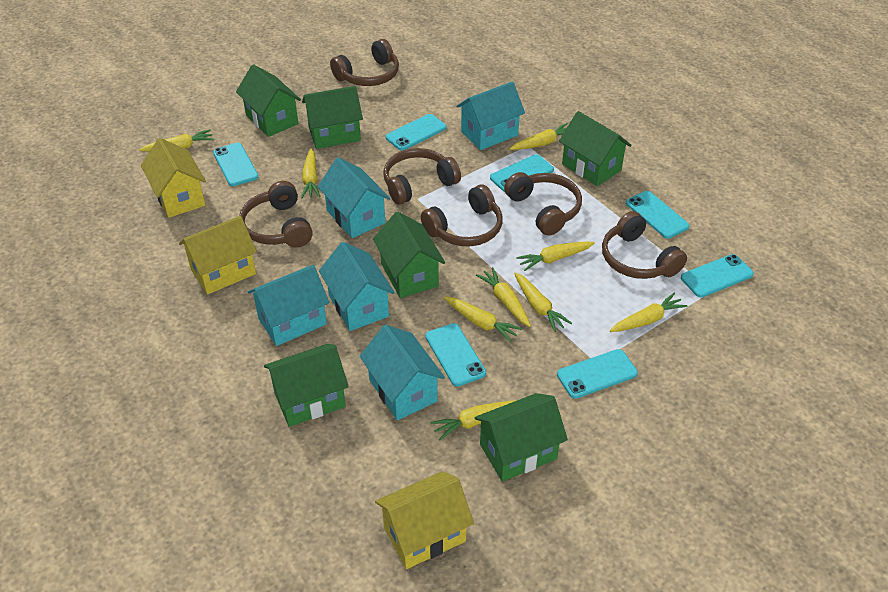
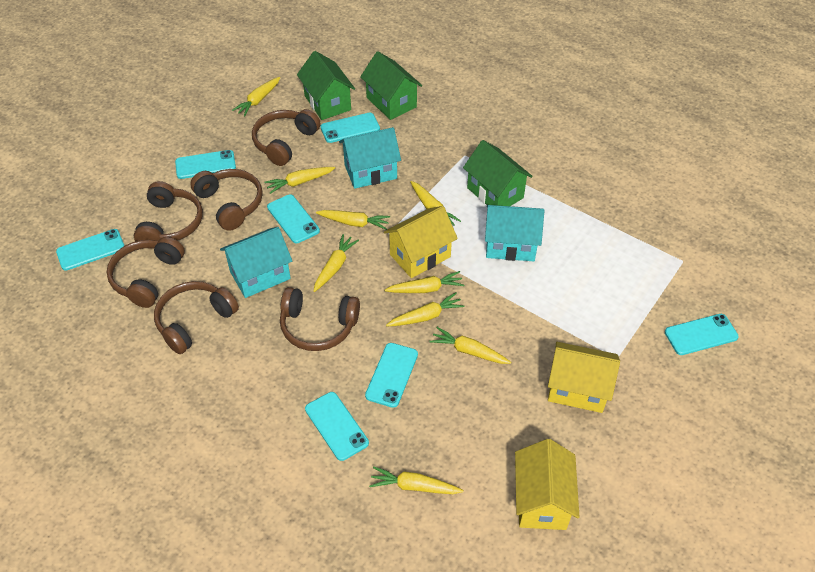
green house: 6 -> 3
turquoise house: 5 -> 3

